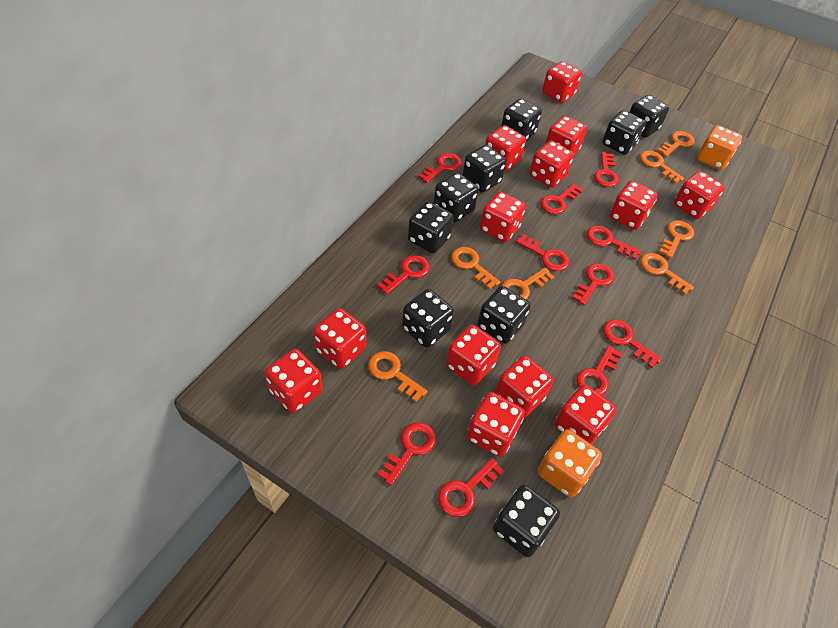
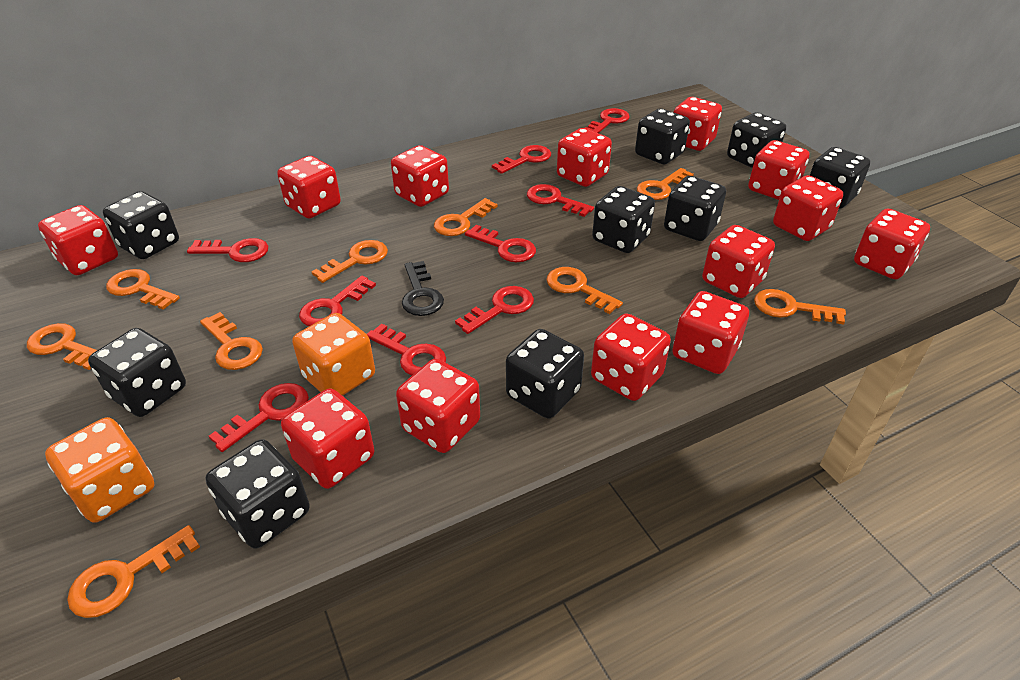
black key: 0 -> 1
orange key: 7 -> 9
red key: 11 -> 9

